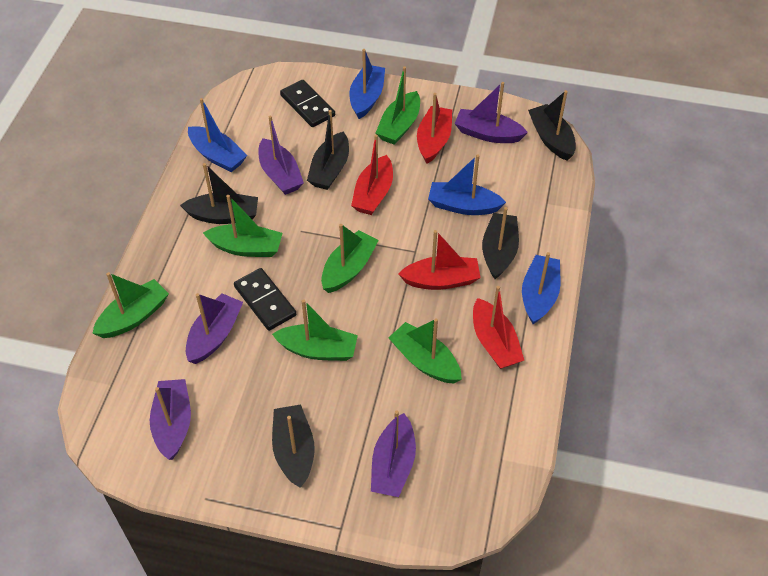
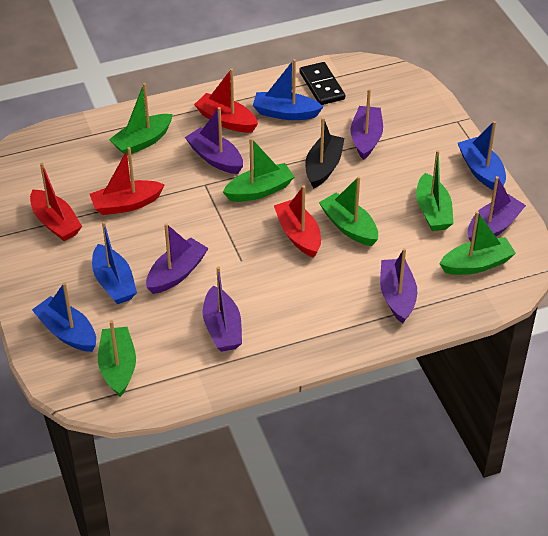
black boat: 5 -> 1
black domino: 2 -> 1
purple boat: 5 -> 6

